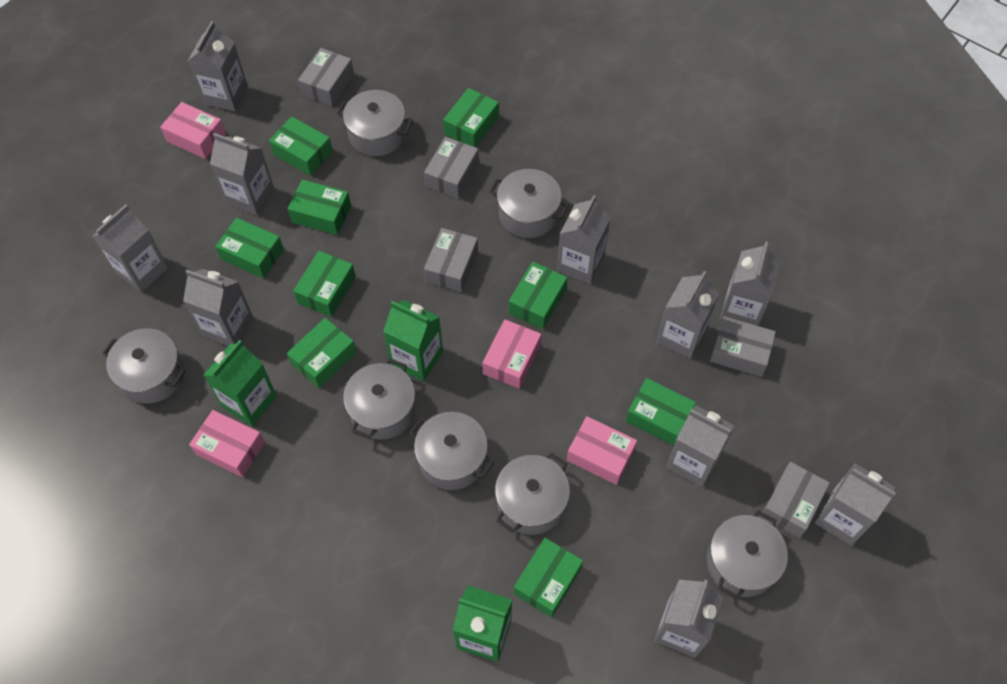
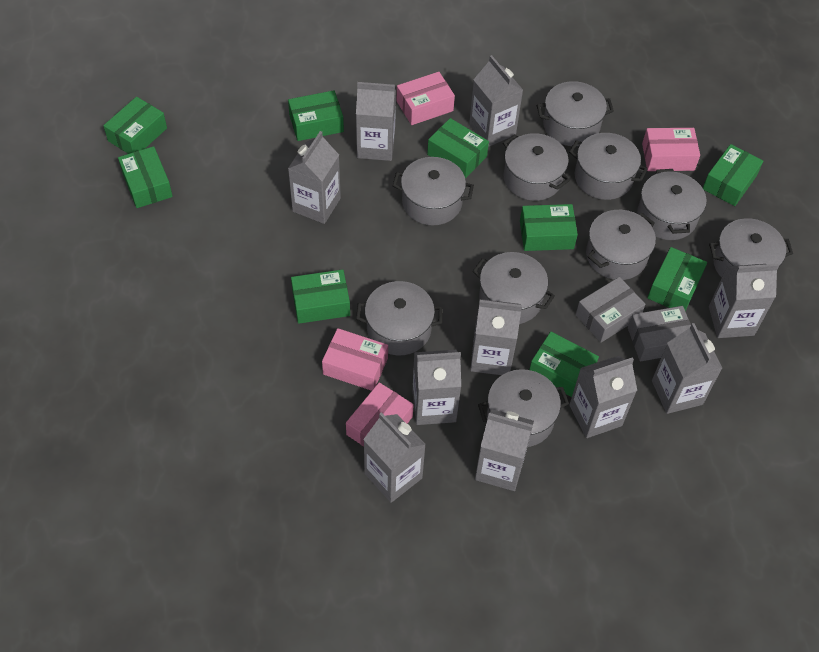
green carton: 3 -> 0
grey box: 5 -> 2
grey pot: 7 -> 10

